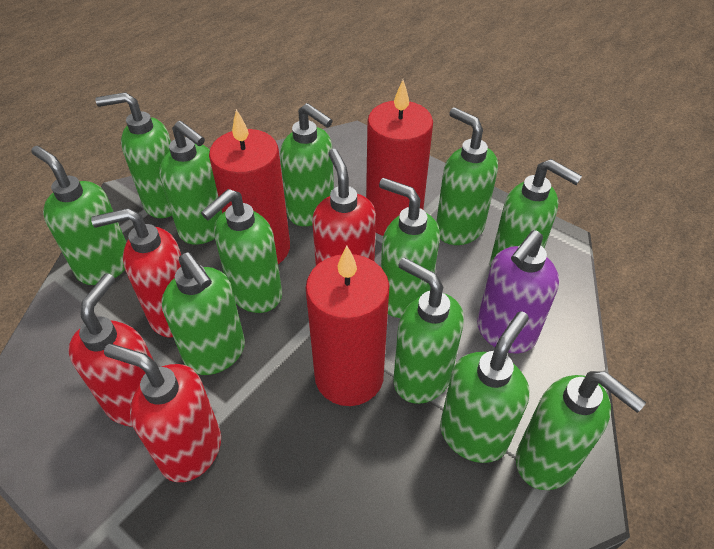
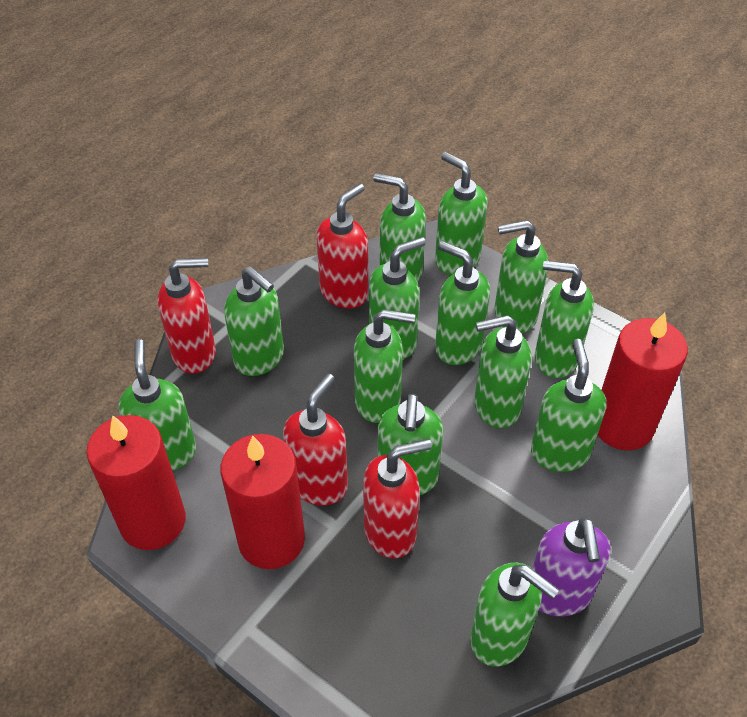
green soap dispenser: 12 -> 13

